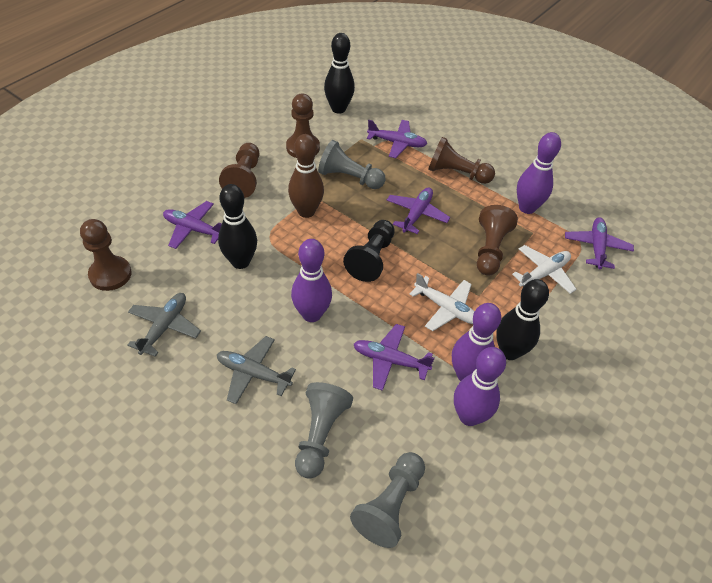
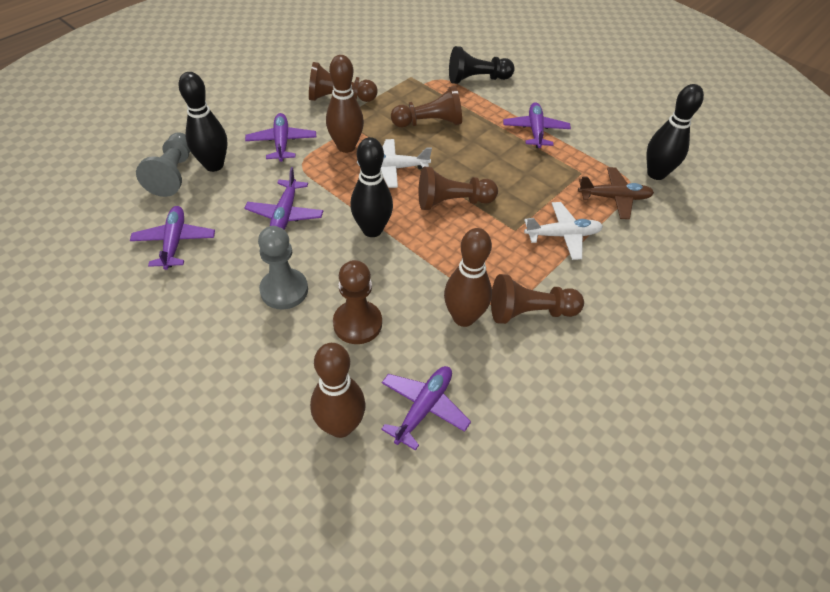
brown bowling pin: 1 -> 3
brown plane: 0 -> 1
grey pawn: 3 -> 2
grey plane: 2 -> 0
purple bowling pin: 4 -> 0

